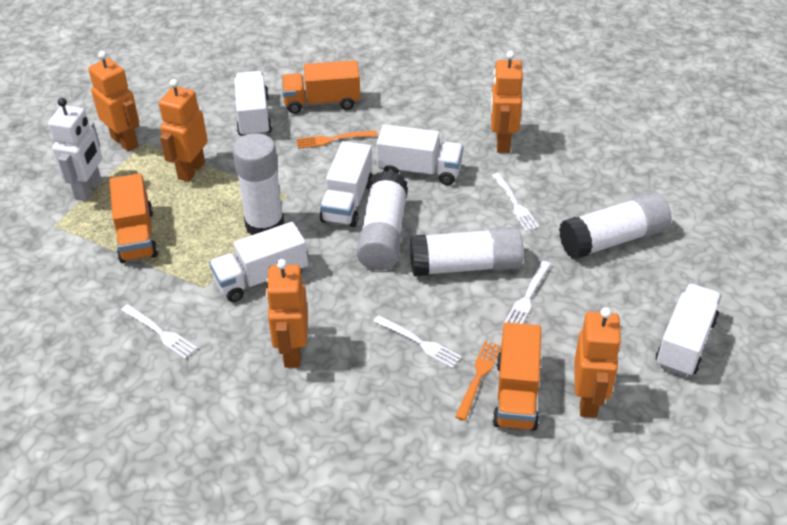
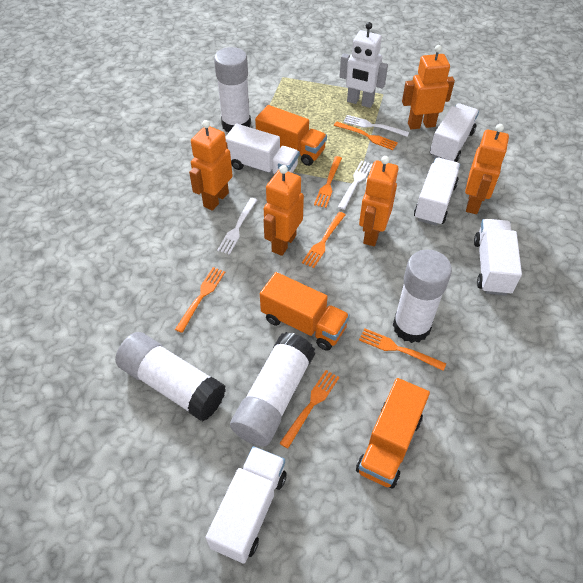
orange fork: 2 -> 6
white fork: 4 -> 3

